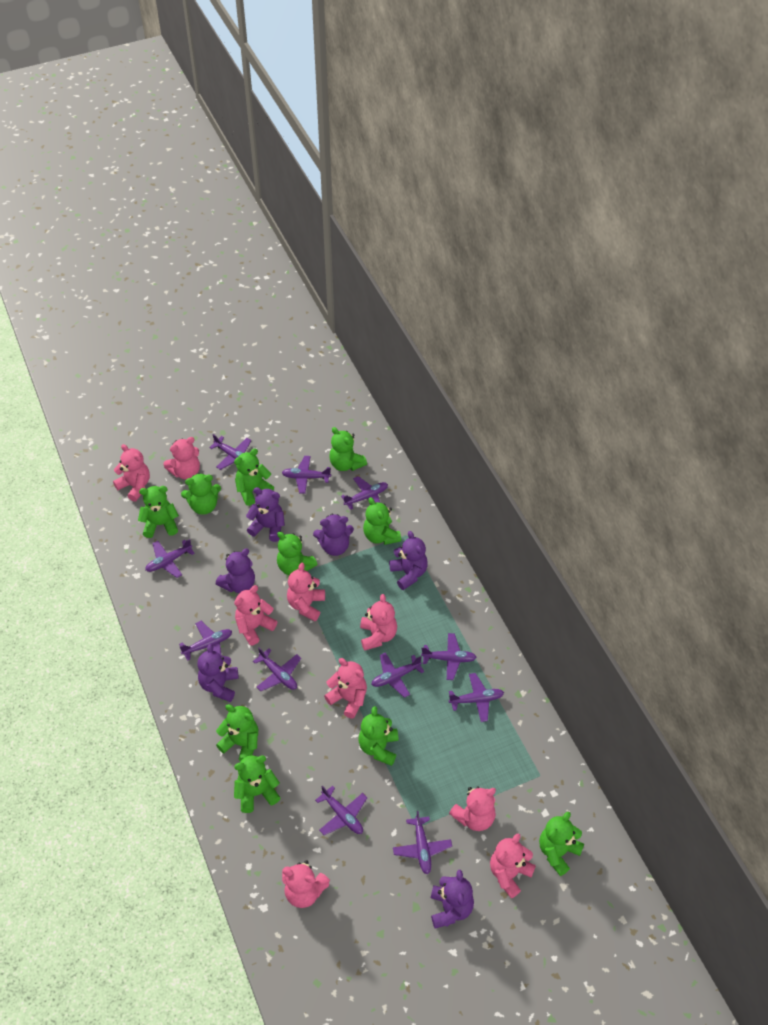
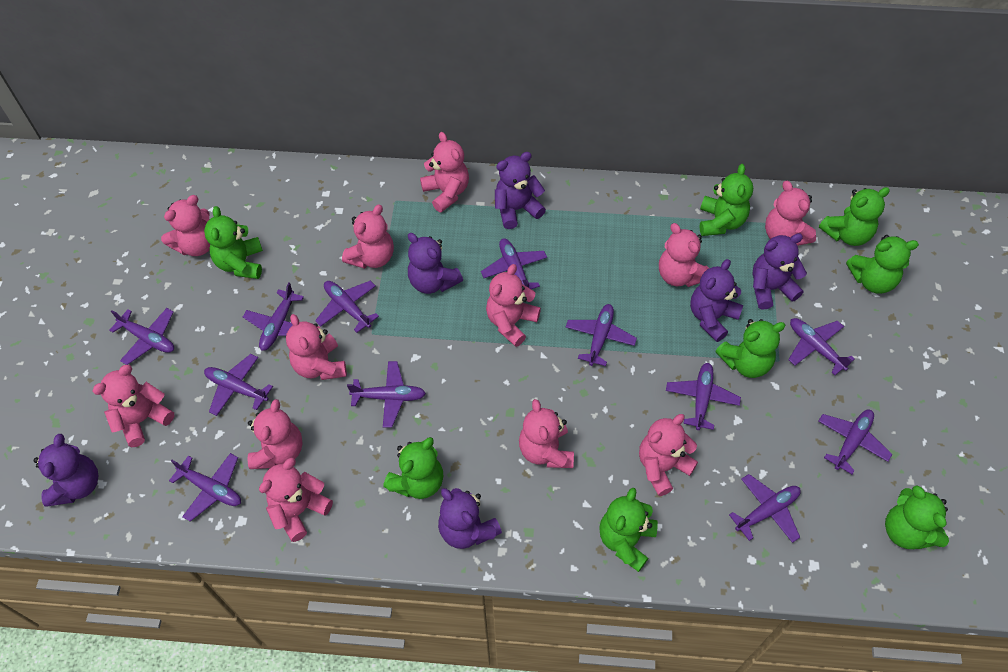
green teddy bear: 10 -> 8
pink teddy bear: 9 -> 12
purple plane: 11 -> 12

